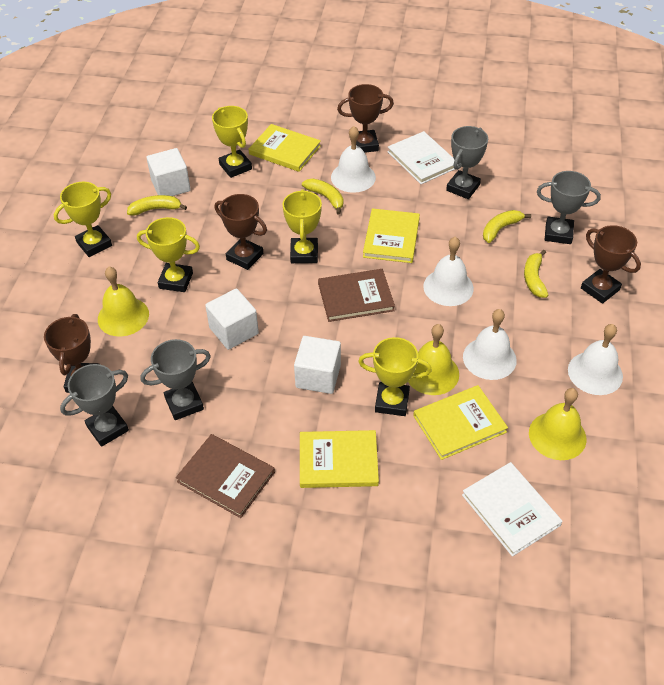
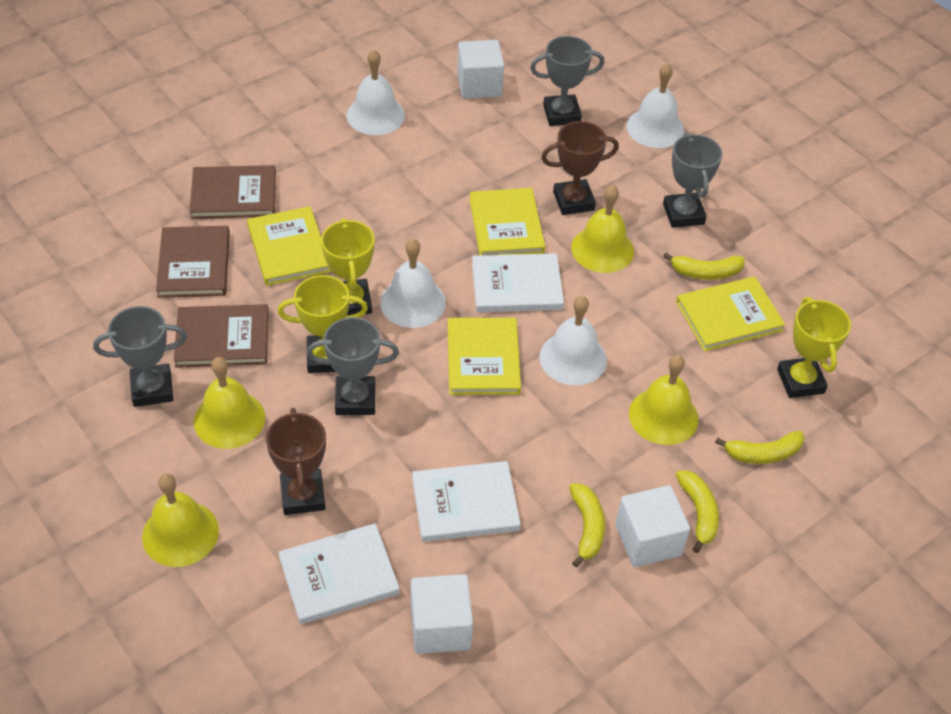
brown book: 2 -> 3
brown trophy: 4 -> 2
white book: 2 -> 3
yellow bell: 3 -> 4
yellow trophy: 5 -> 3

